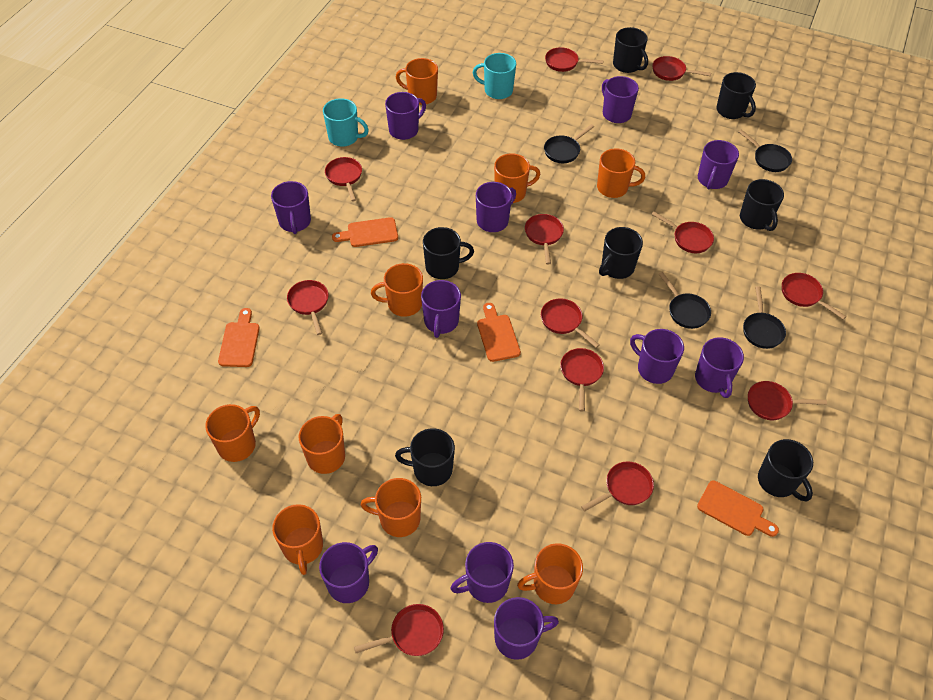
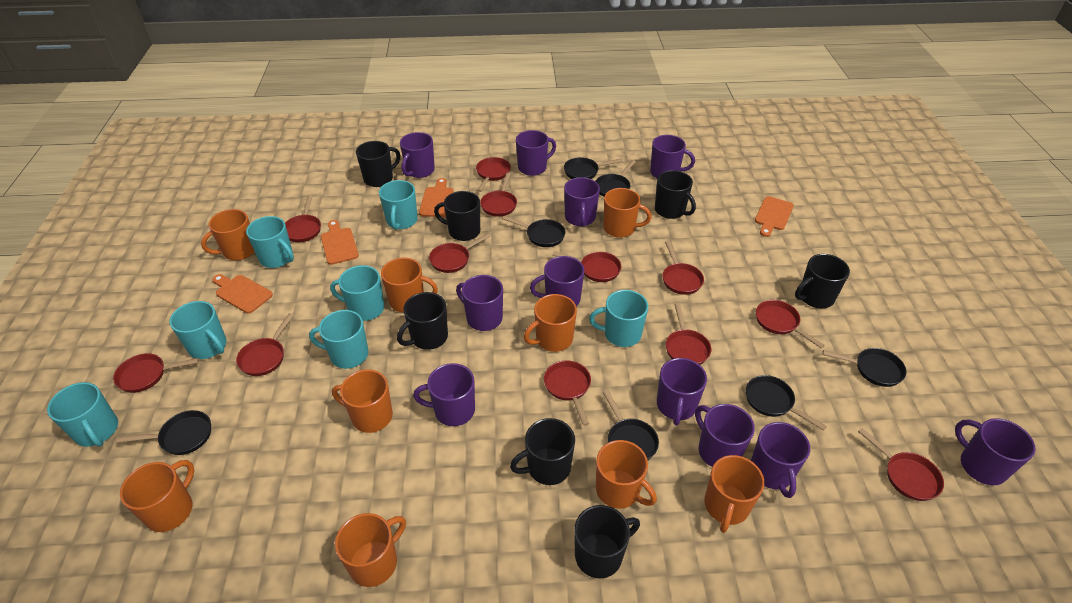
black pan: 4 -> 7
turquoise mug: 2 -> 7

